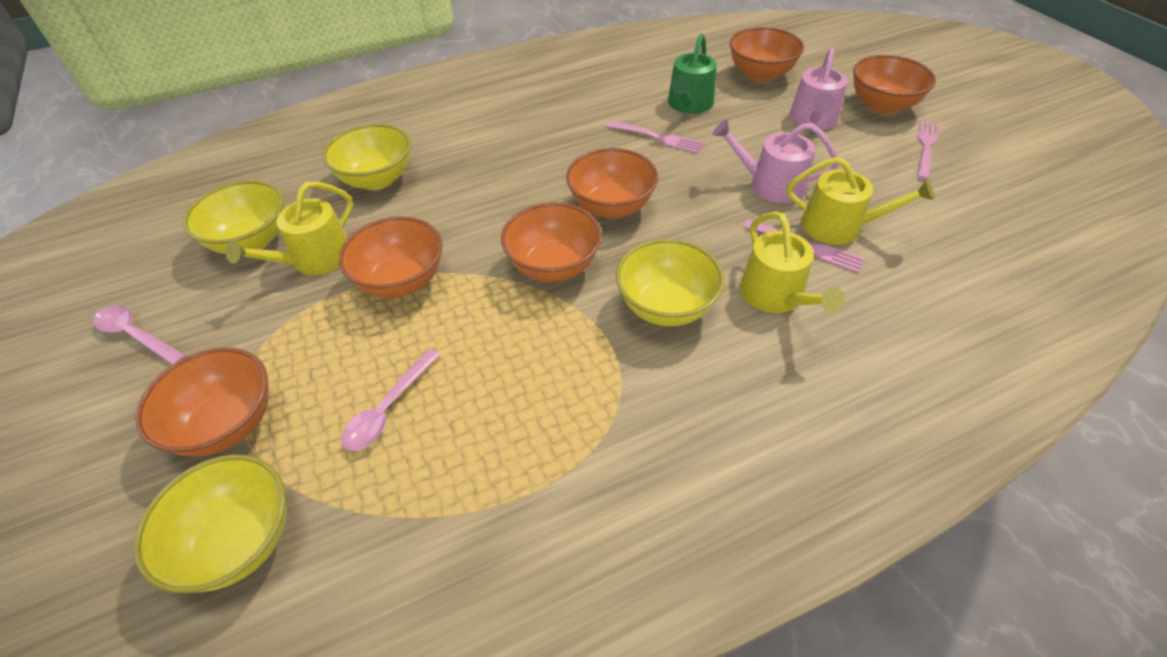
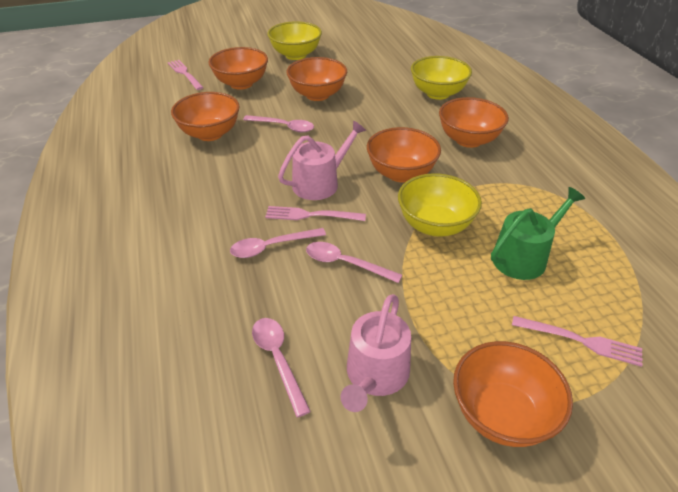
pink spoon: 2 -> 4
yellow bowl: 4 -> 3
yellow watering can: 3 -> 0

